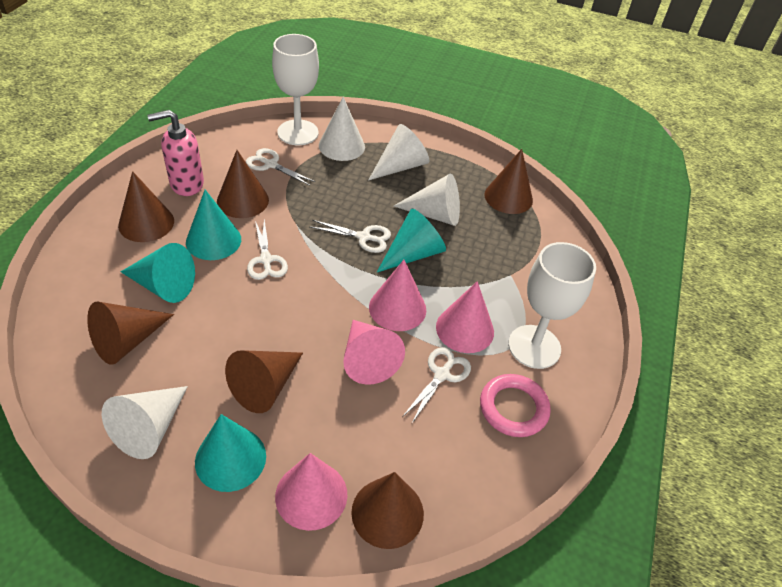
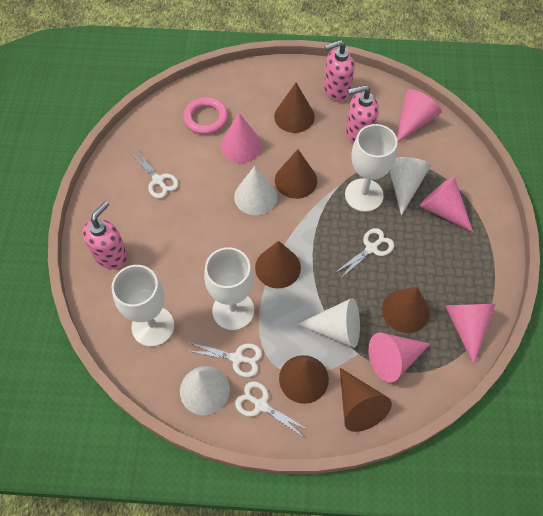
pink cone: 4 -> 5
pink soap dispenser: 1 -> 3
turquoise cone: 4 -> 0
white goblet: 2 -> 3

